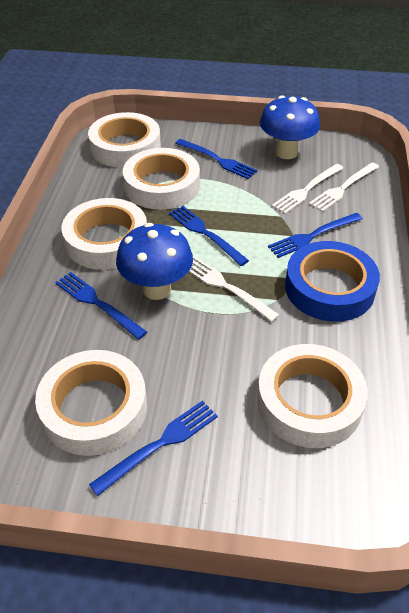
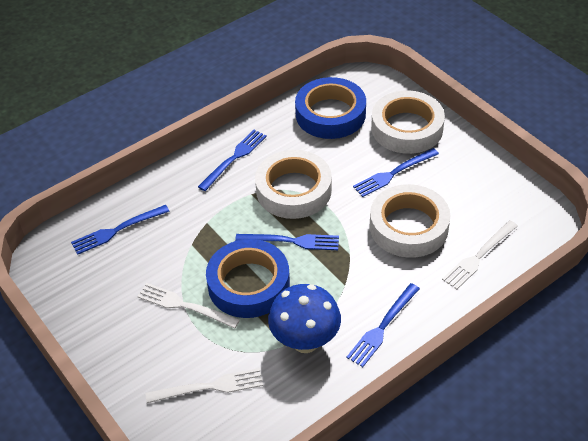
blue mushroom: 2 -> 1
blue tape: 1 -> 2
white tape: 5 -> 3

